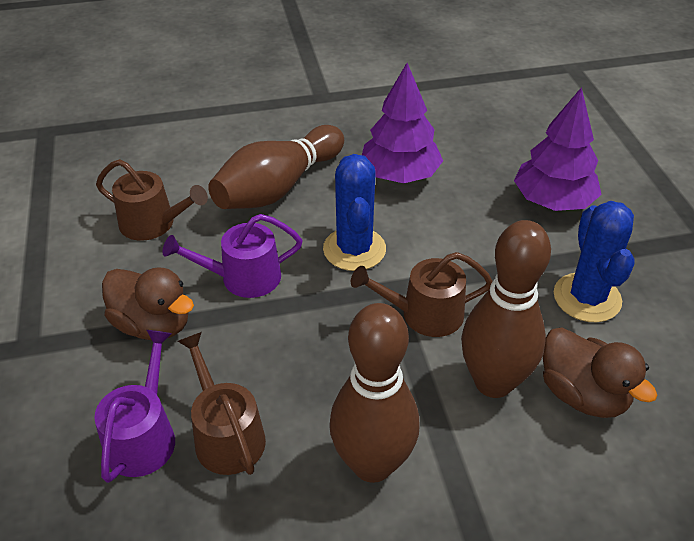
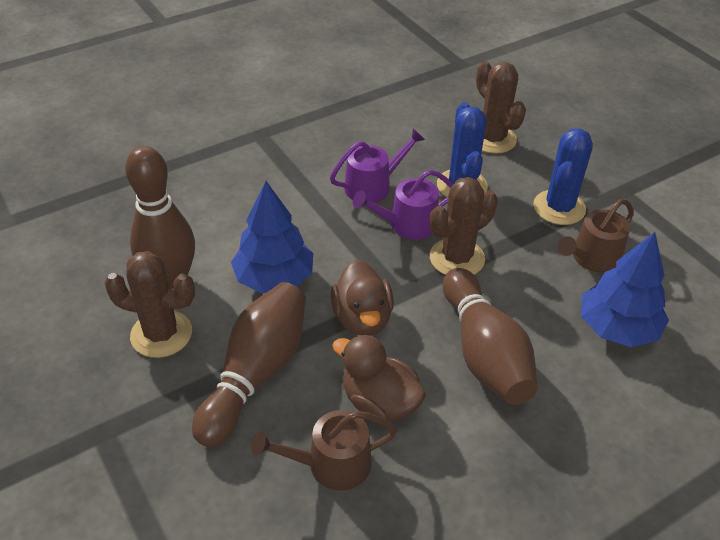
blue tree: 0 -> 2
brown cactus: 0 -> 3
brown watering can: 3 -> 2
purple tree: 2 -> 0

